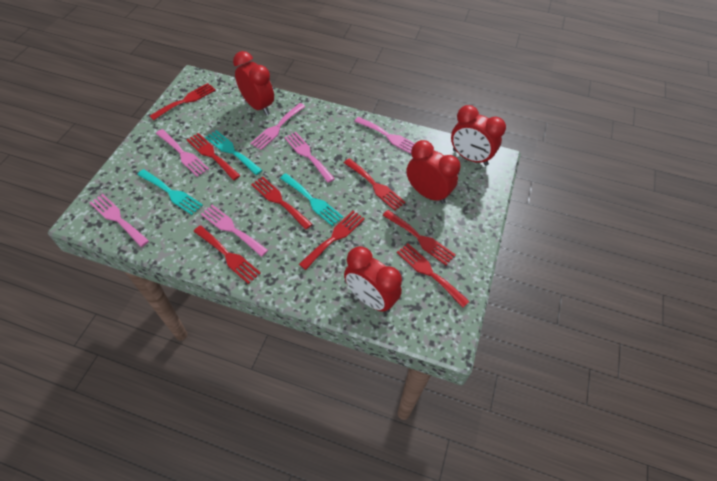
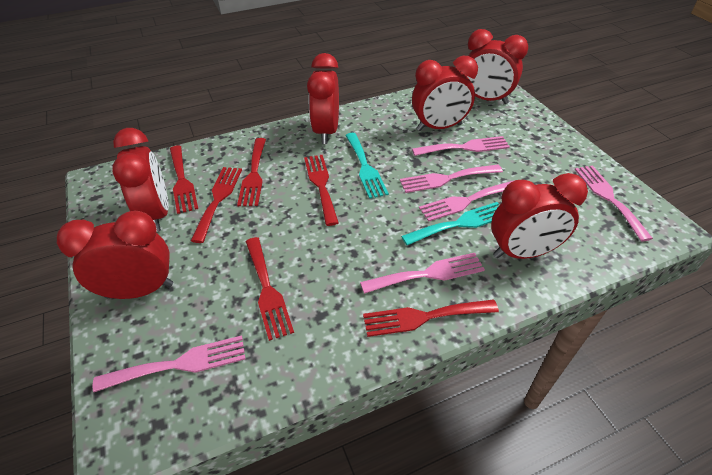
red clock: 4 -> 6
red fork: 8 -> 6
turquoise fork: 3 -> 2

